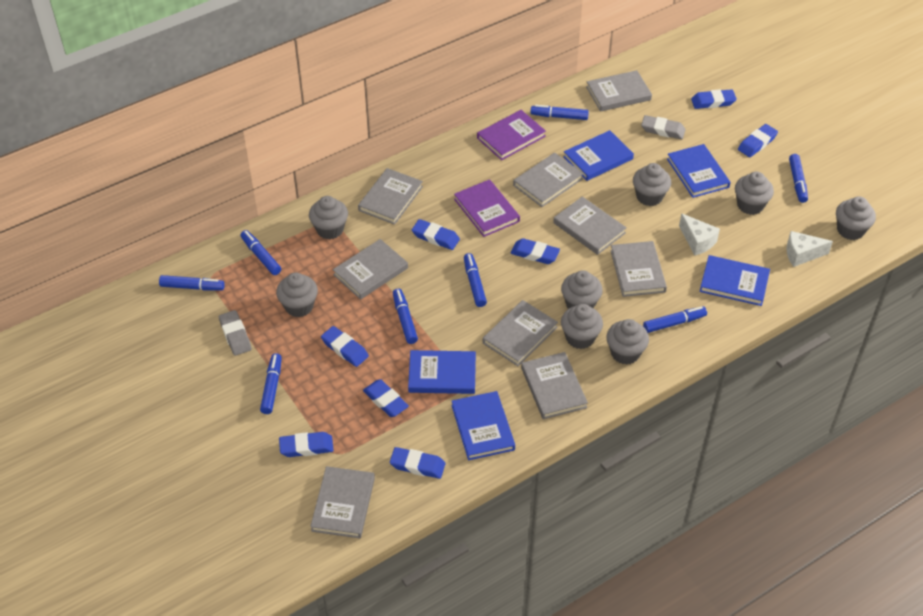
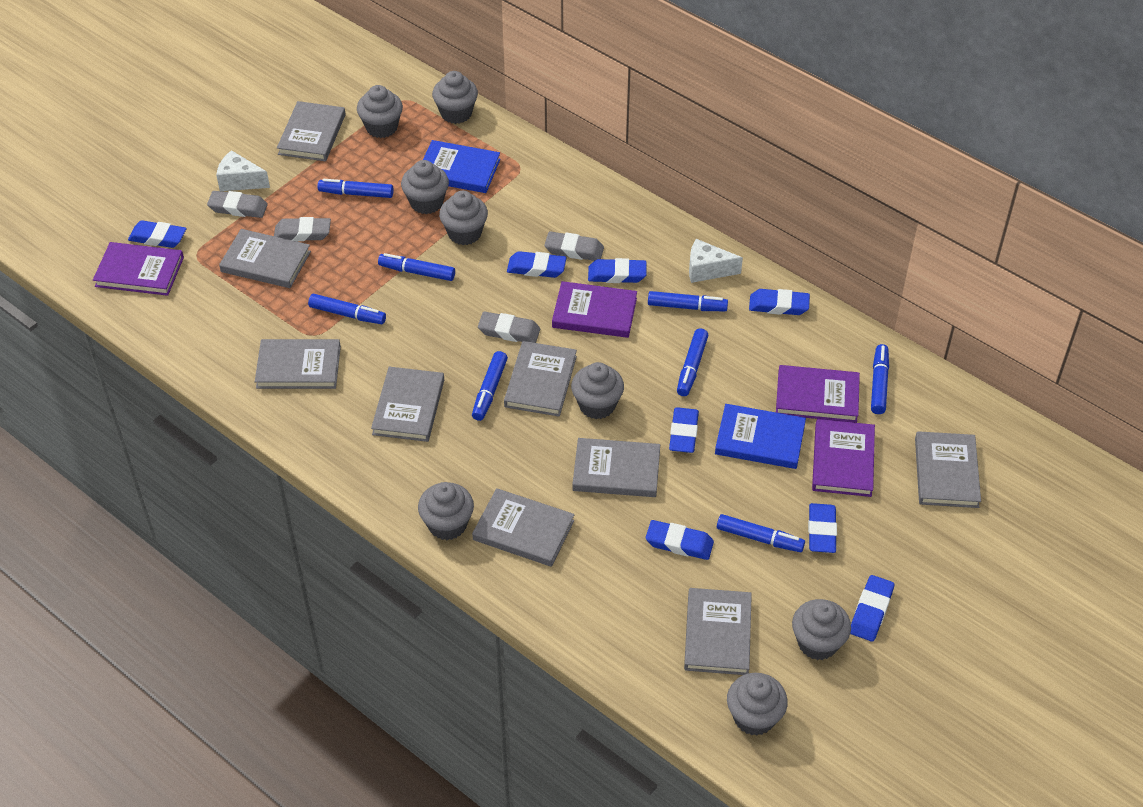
blue book: 5 -> 2
grey eraser: 2 -> 4
purple book: 2 -> 4

